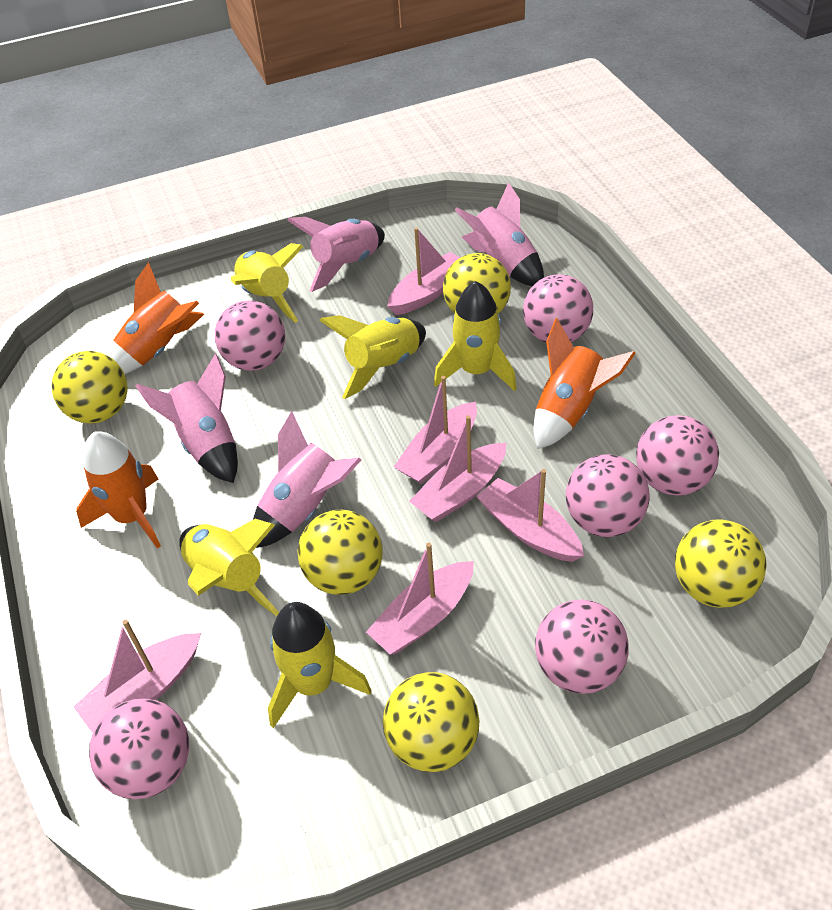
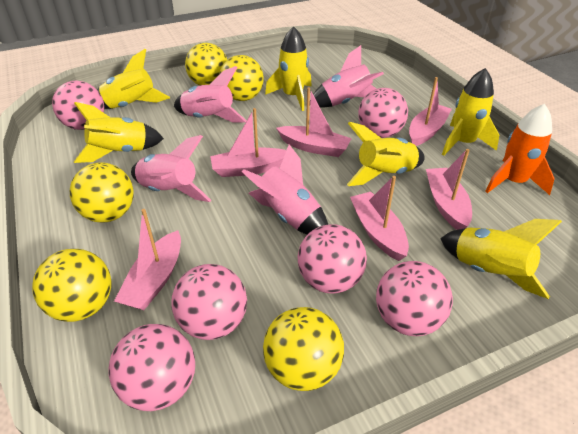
orange rocket: 3 -> 1
yellow rocket: 5 -> 6

